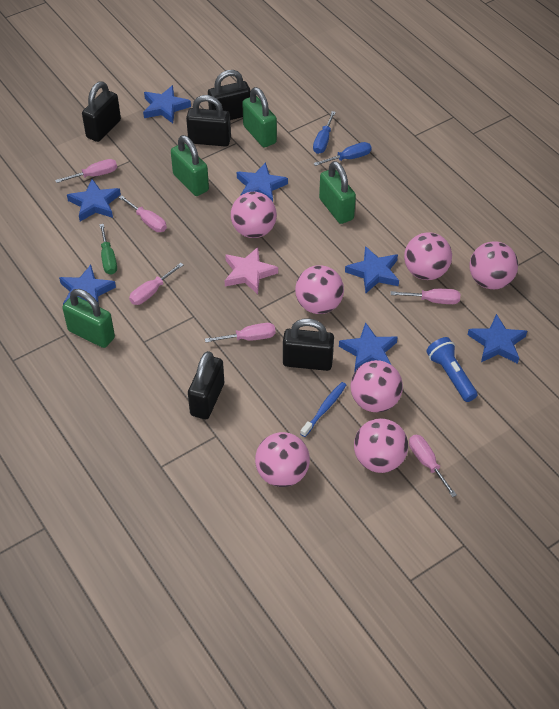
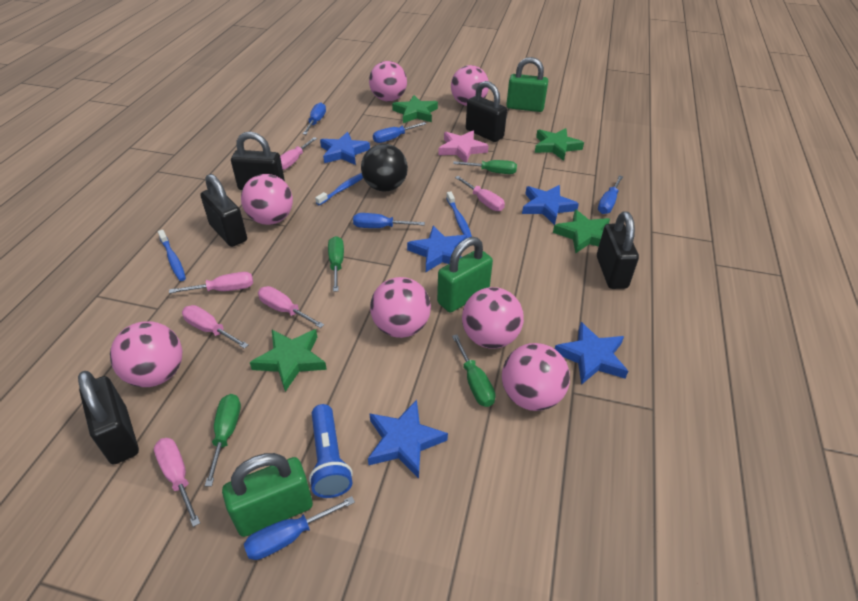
black ball: 0 -> 1
blue screwdriver: 2 -> 5
blue star: 7 -> 5
blue toothbrush: 1 -> 3
green padlock: 4 -> 3
green screwdriver: 1 -> 4
green star: 0 -> 4

